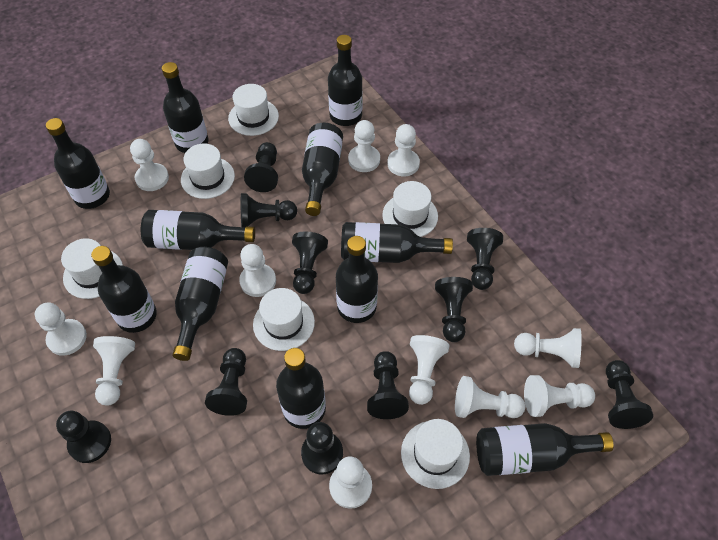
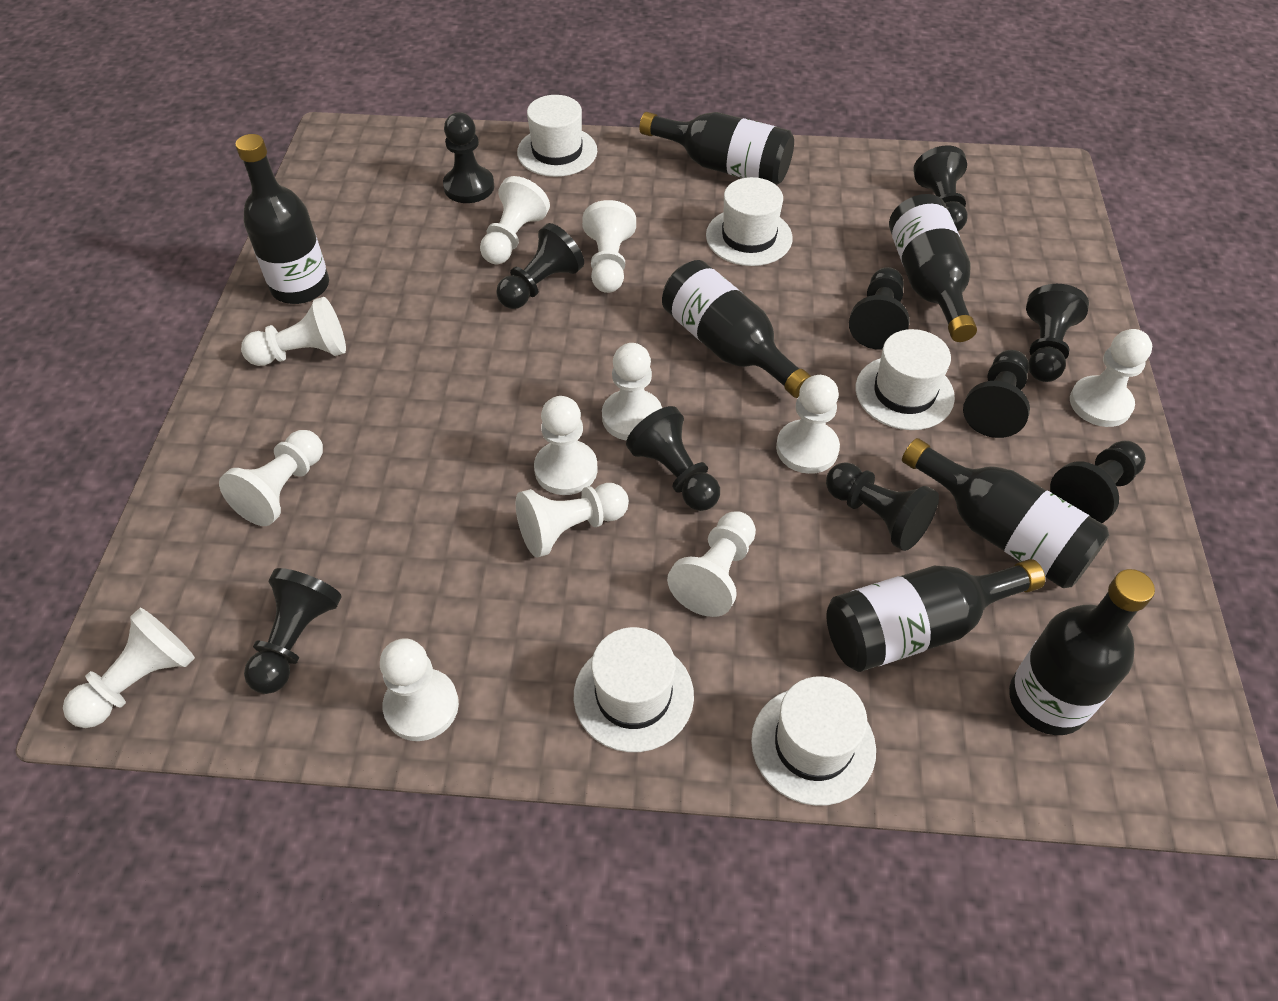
black bottle: 11 -> 7
white hat: 6 -> 5
white pawn: 11 -> 12

